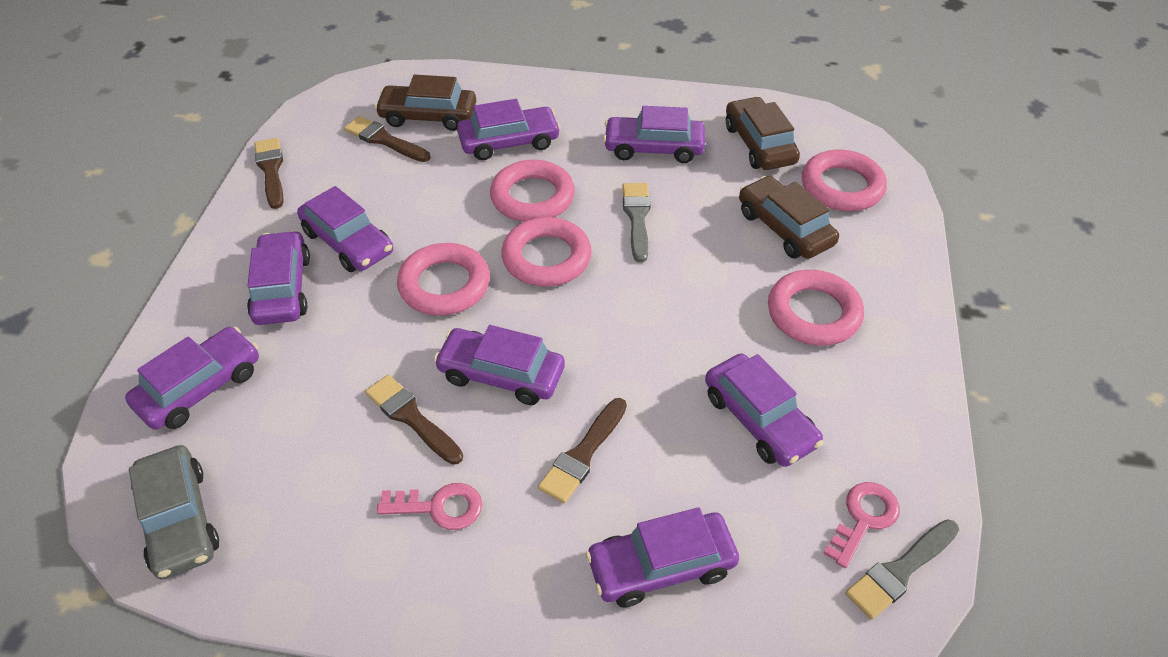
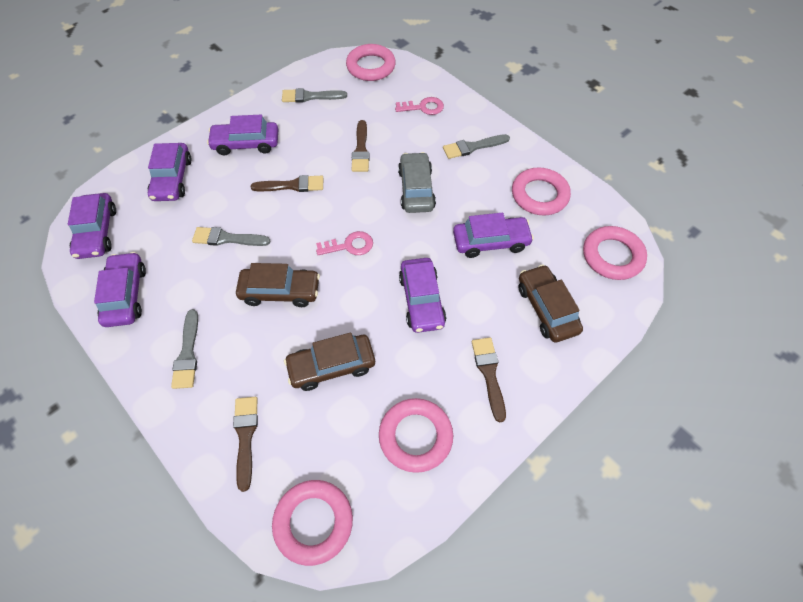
grey brush: 2 -> 4
purple car: 8 -> 6

